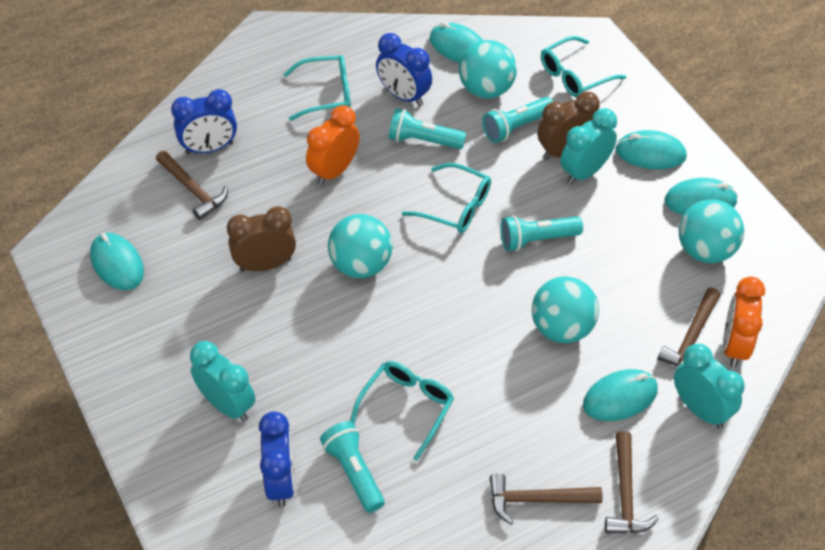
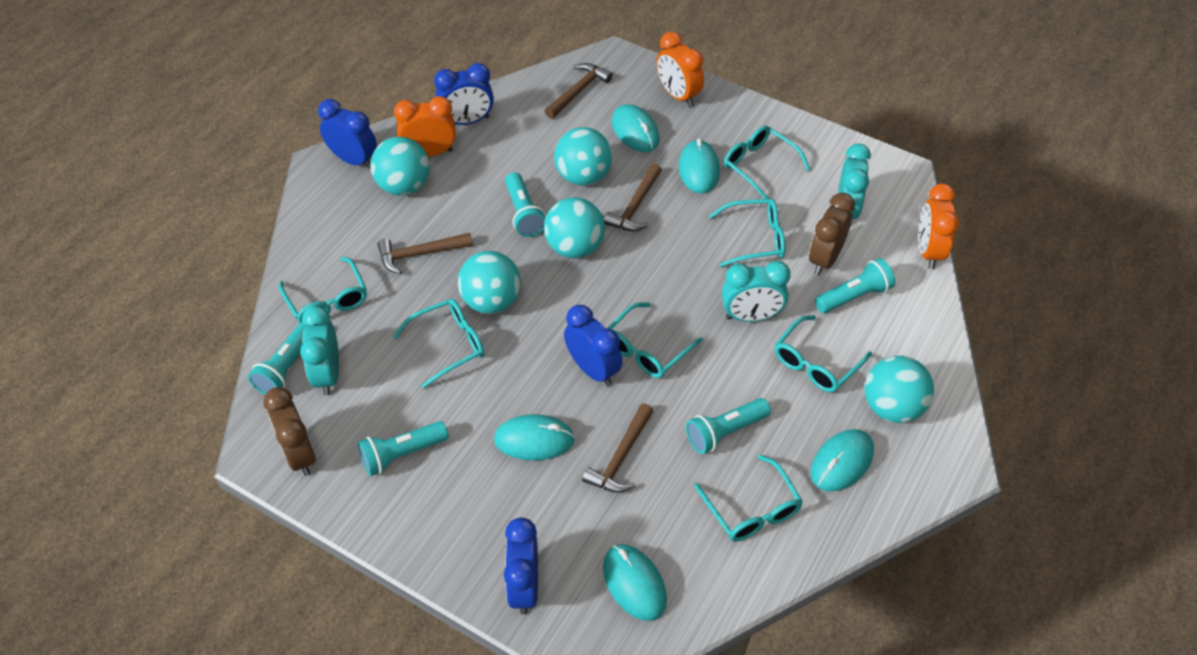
blue clock: 3 -> 4
orange clock: 2 -> 3
turquoise ball: 4 -> 5
turquoise flashlight: 4 -> 5
turquoise glasses: 4 -> 7

